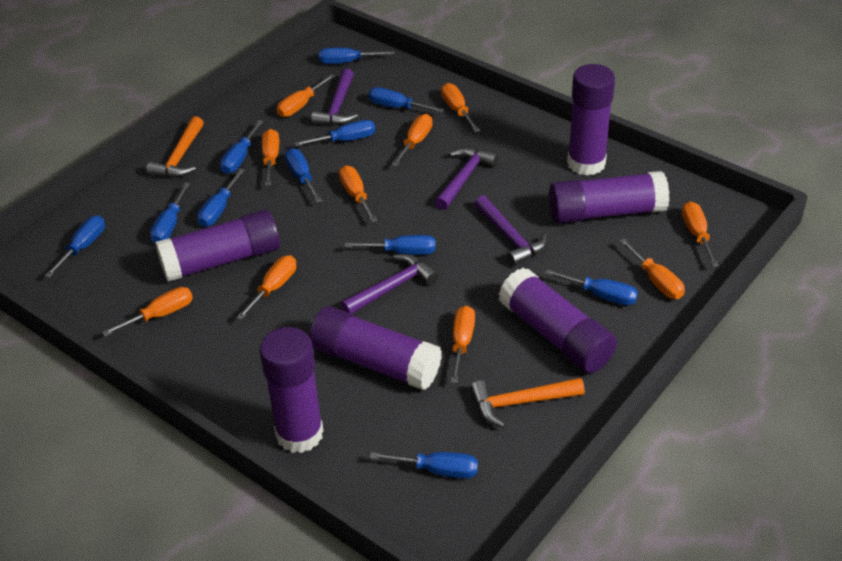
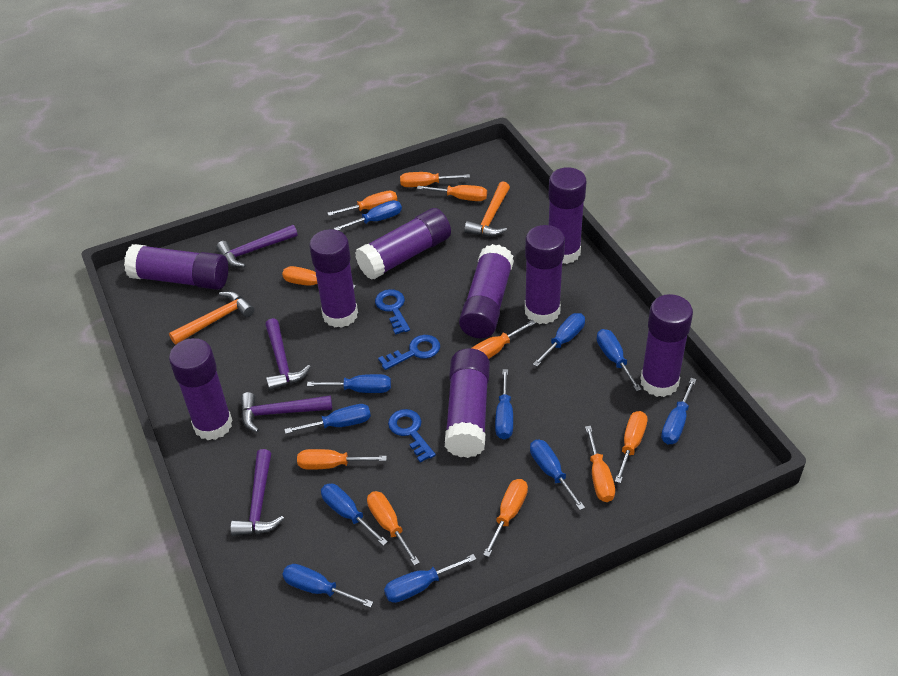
blue key: 0 -> 3
purple glue stick: 6 -> 9

